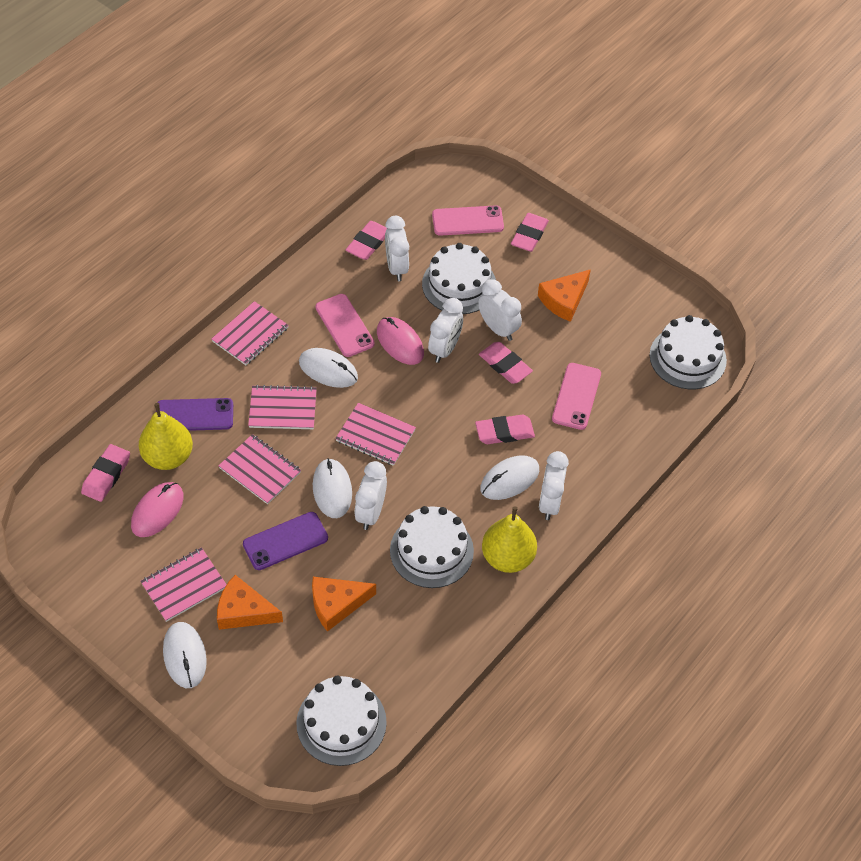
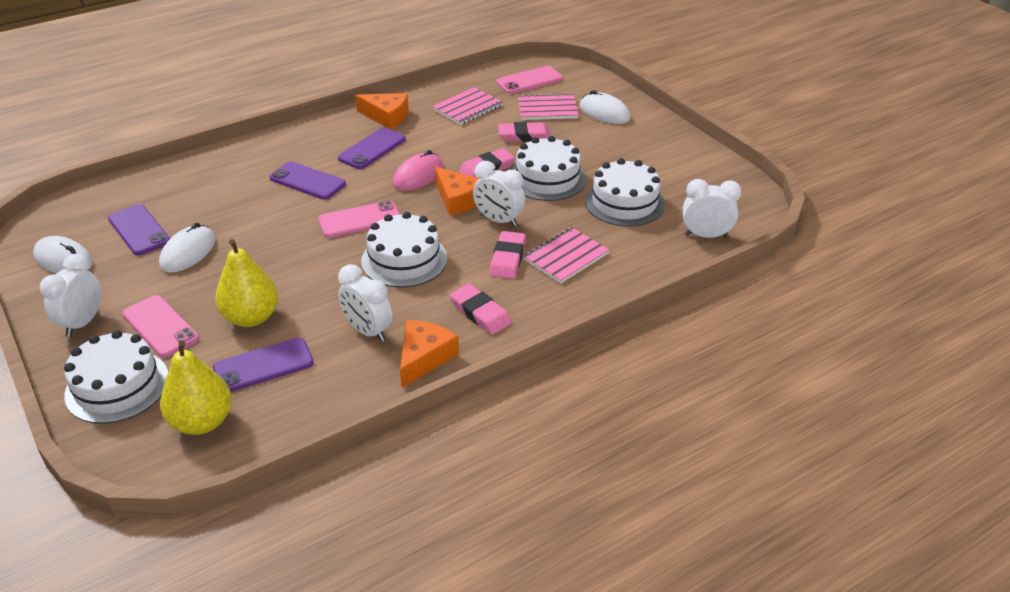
pink eraser: 5 -> 4
pink mouse: 2 -> 1
pink notebook: 5 -> 3
purple phone: 2 -> 4
white clock: 5 -> 4
white mouse: 4 -> 3

